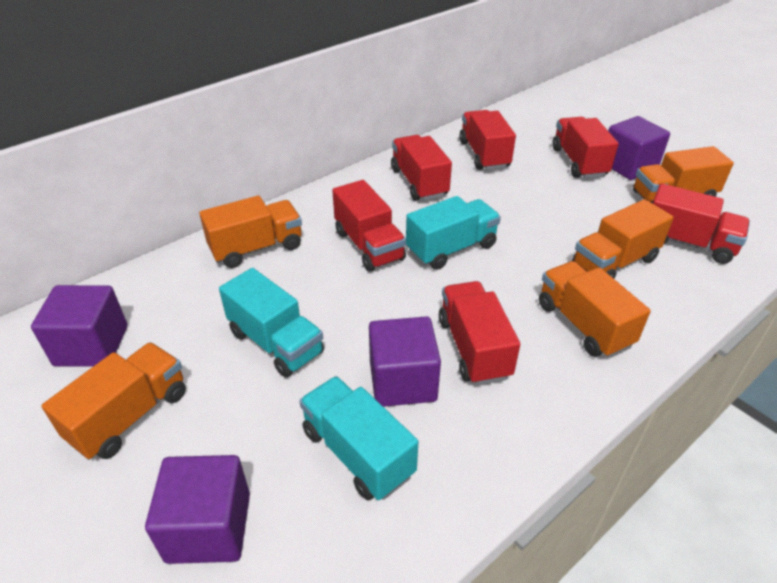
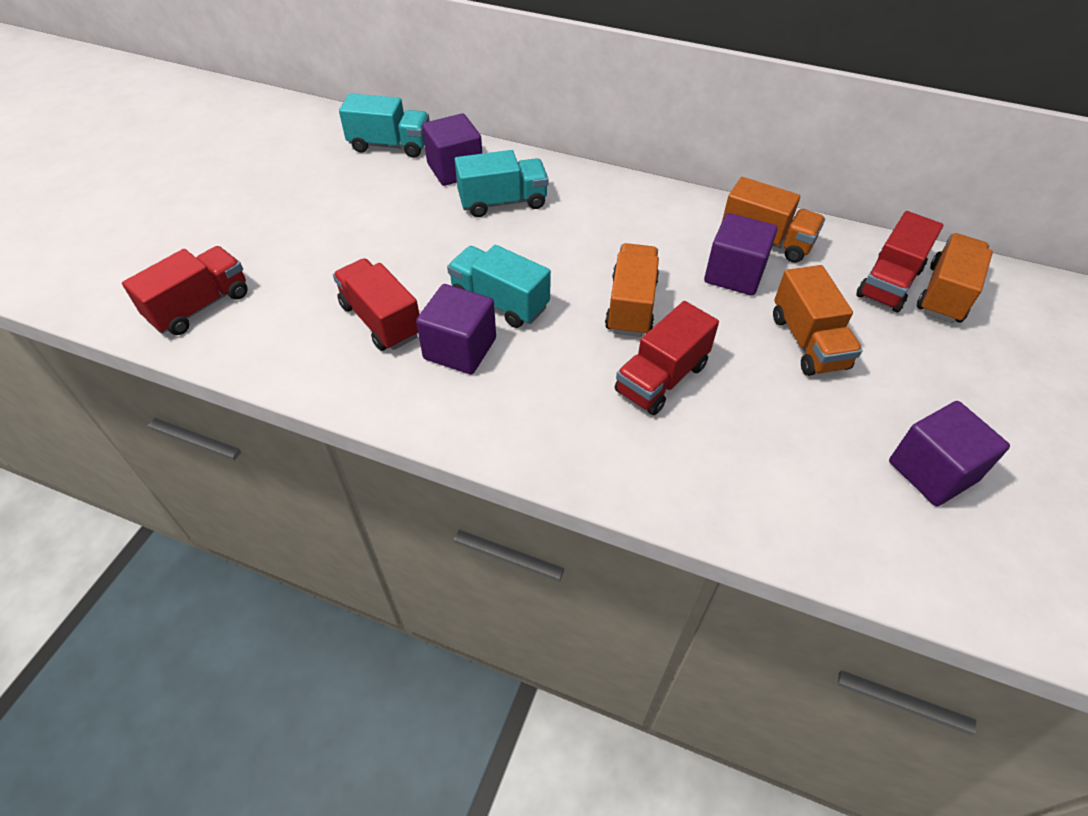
orange truck: 5 -> 4
red truck: 6 -> 4

